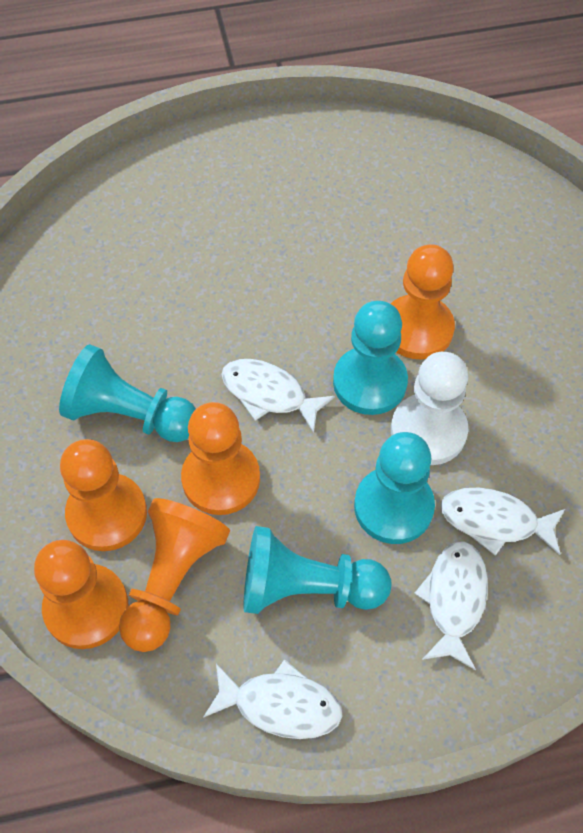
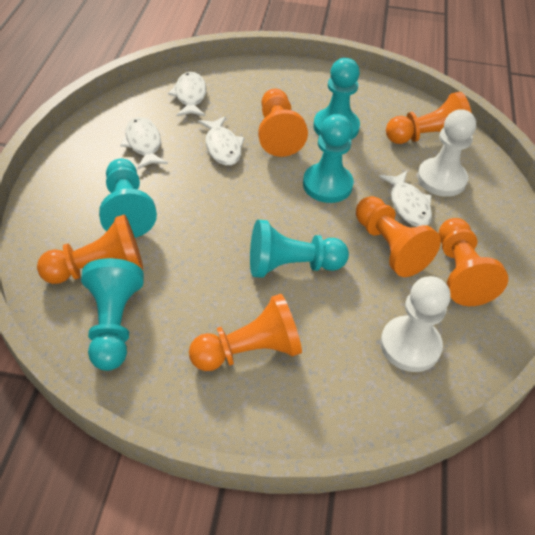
orange pawn: 5 -> 6
turquoise pawn: 4 -> 5
white pawn: 1 -> 2

